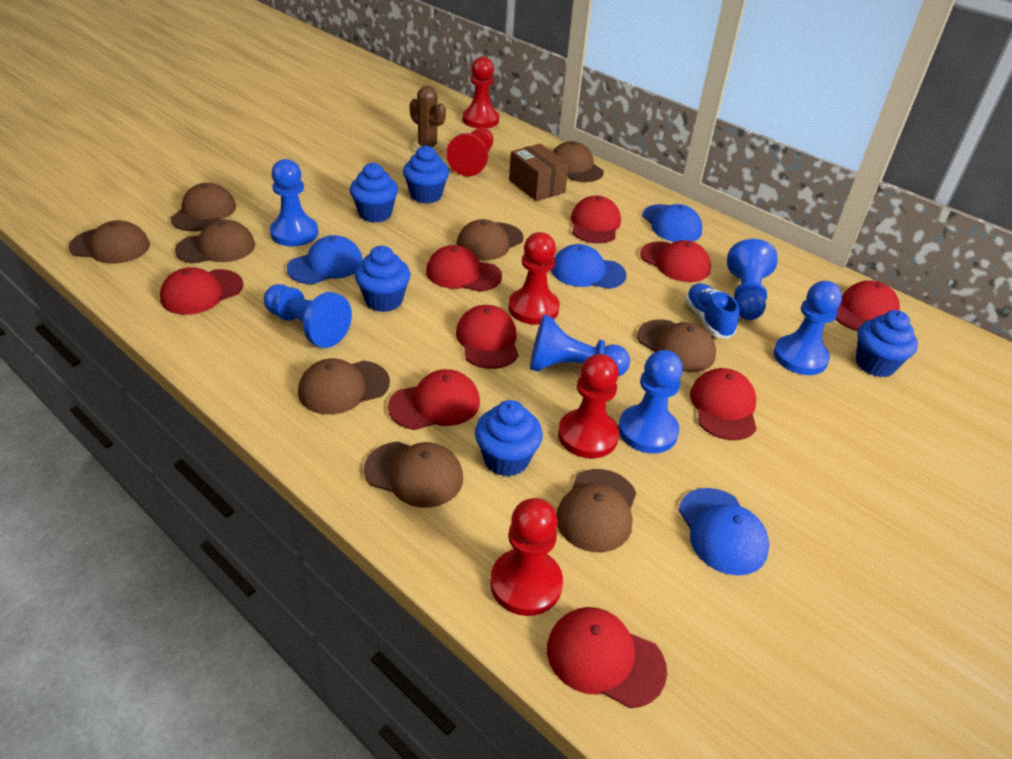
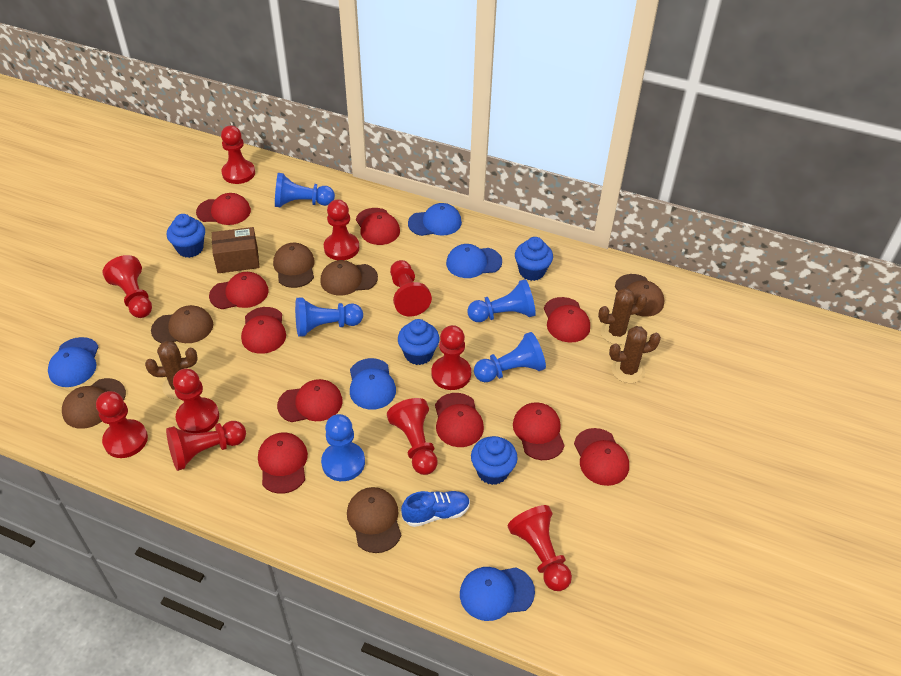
blue cap: 4 -> 5
blue cupcake: 5 -> 4
blue pawn: 6 -> 5
brown cactus: 1 -> 3
brown cap: 9 -> 6
red cap: 9 -> 10
red pawn: 5 -> 10

